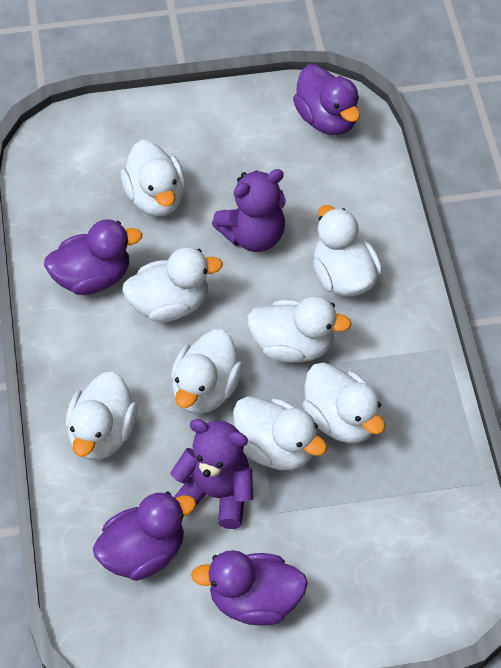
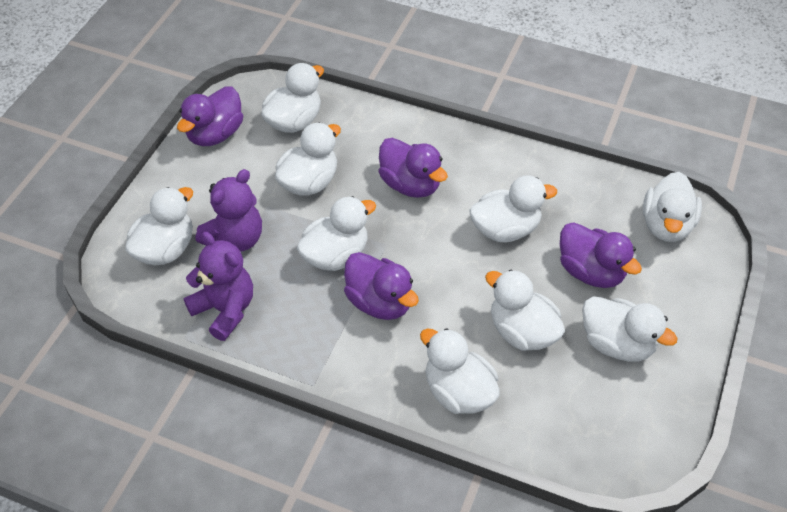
white duck: 8 -> 9

